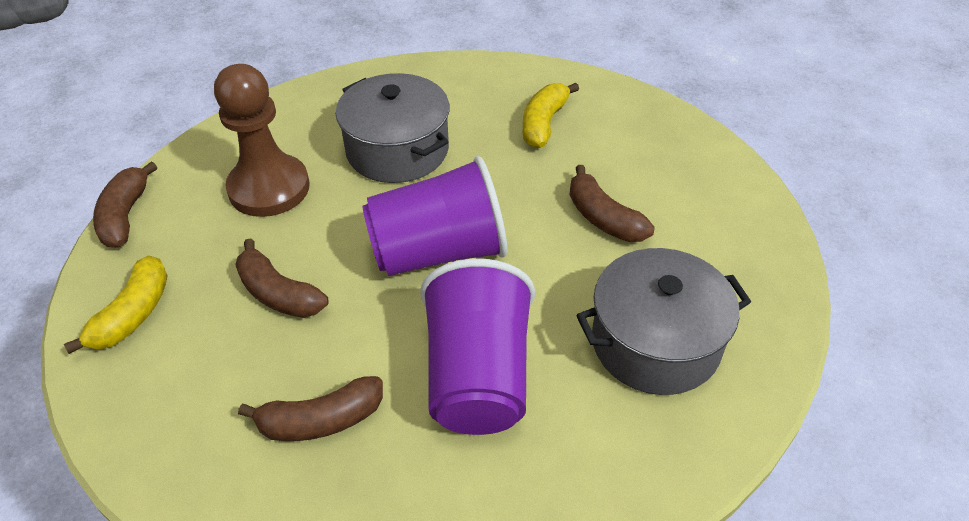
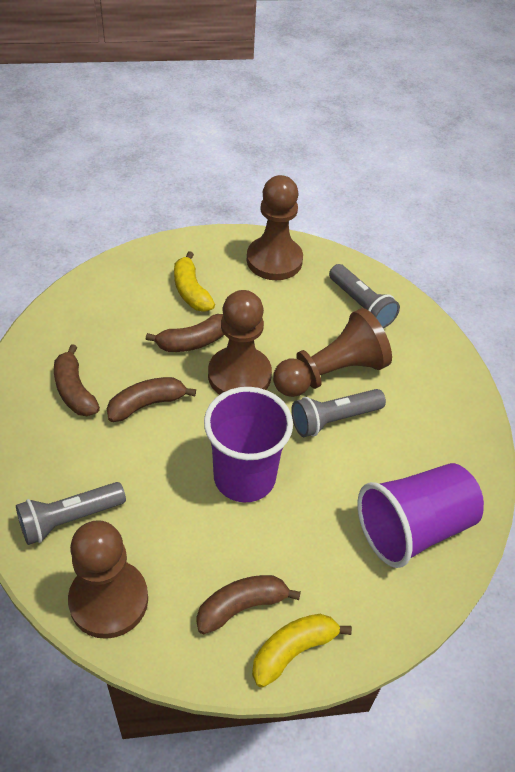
brown pawn: 1 -> 4
grey flashlight: 0 -> 3
grey pot: 2 -> 0

